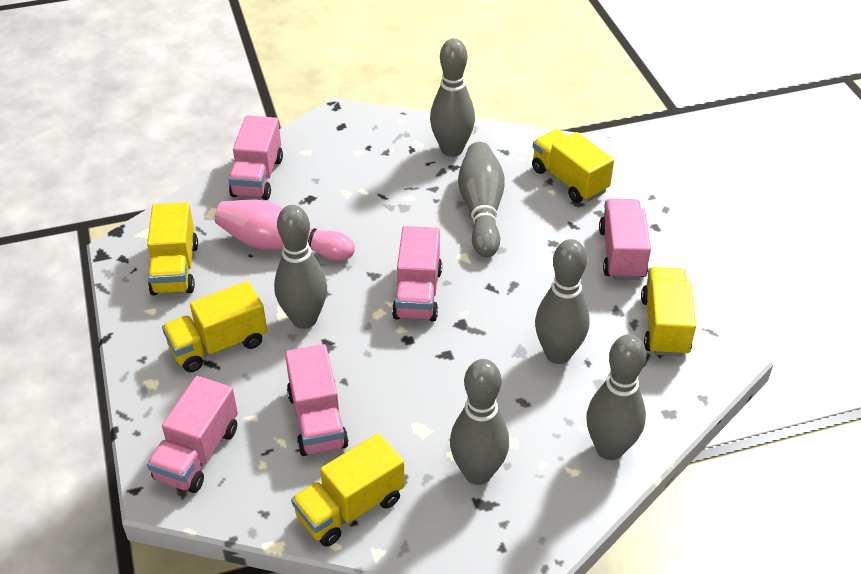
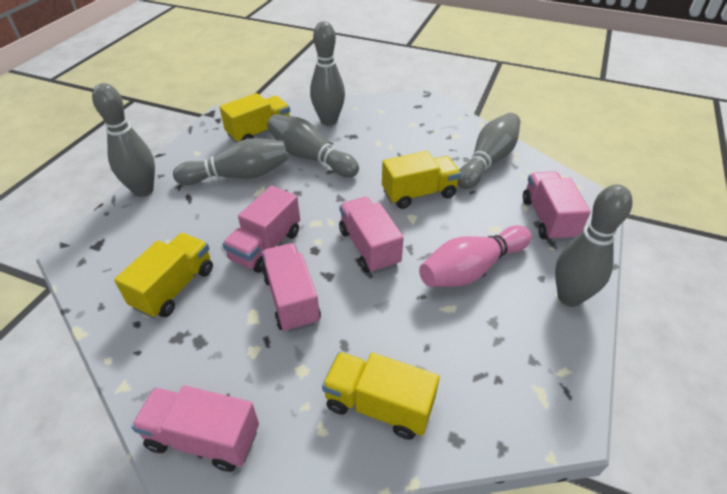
yellow truck: 5 -> 4

